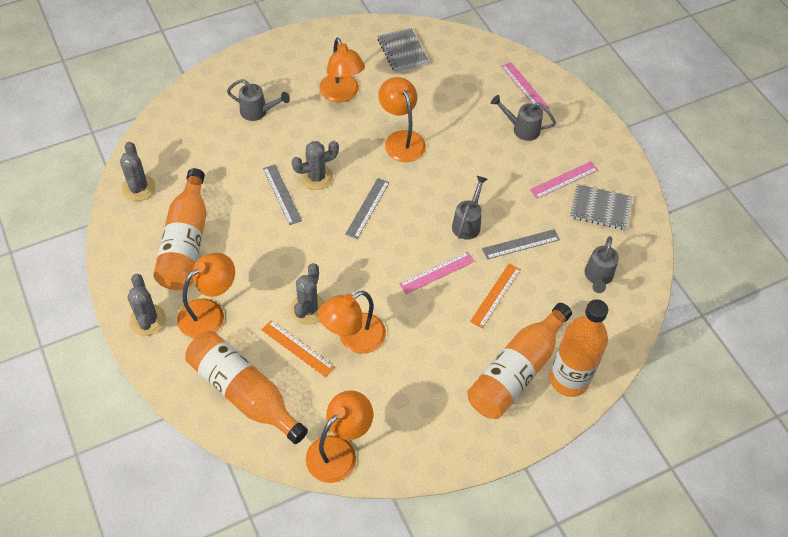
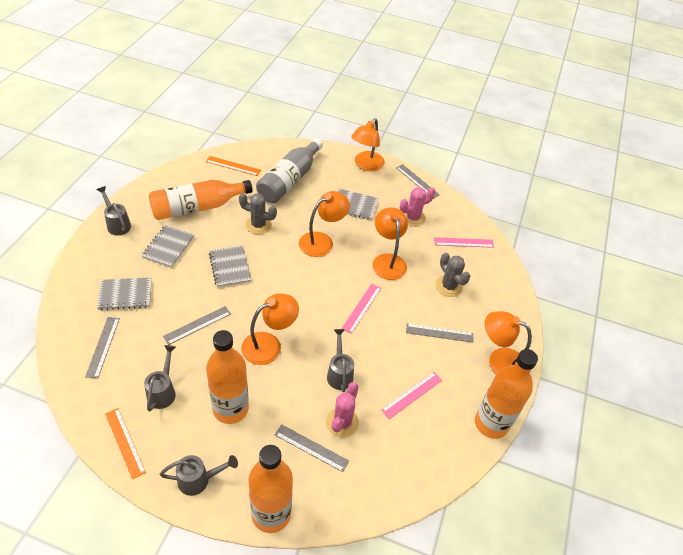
grey bottle: 0 -> 1
grey cactus: 4 -> 2
grey notebook: 2 -> 4
grey ruler: 3 -> 5
pink cactus: 0 -> 2

